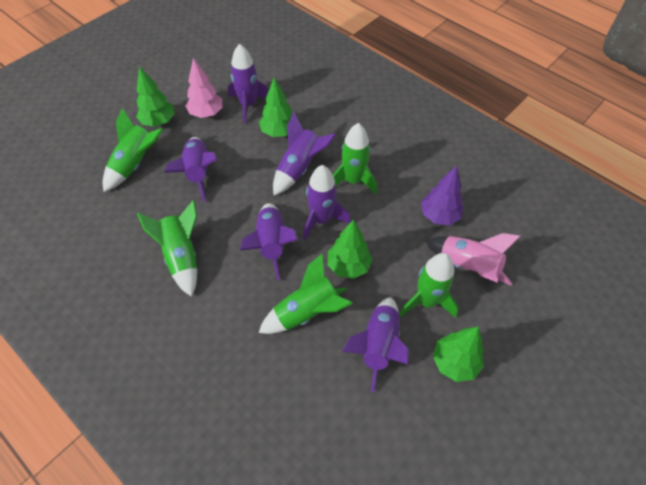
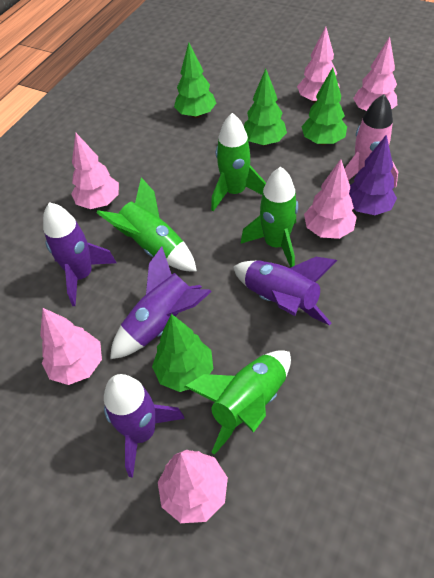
green rocket: 5 -> 4
pink tree: 1 -> 6
purple rocket: 6 -> 4

